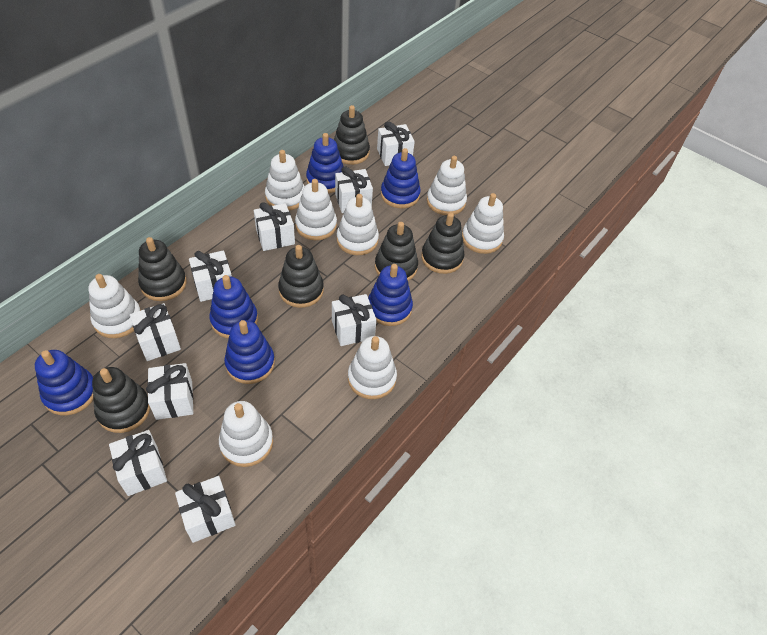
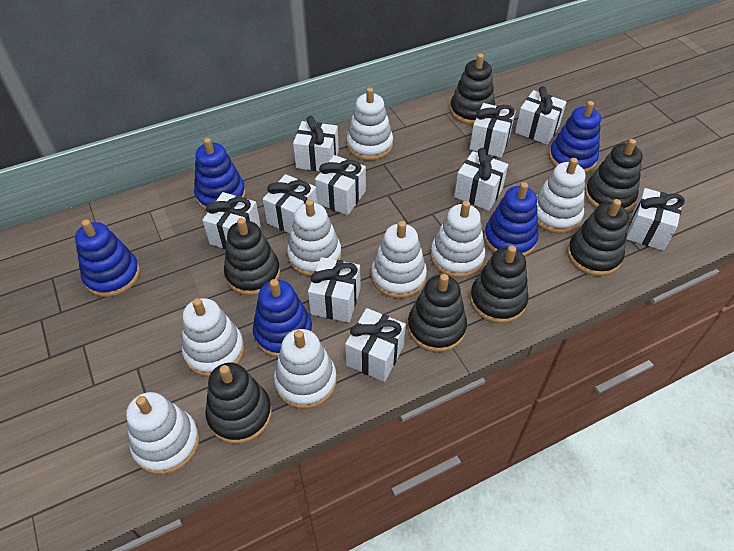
black stacking toy: 6 -> 7
blue stacking toy: 6 -> 5
white gift: 9 -> 10

